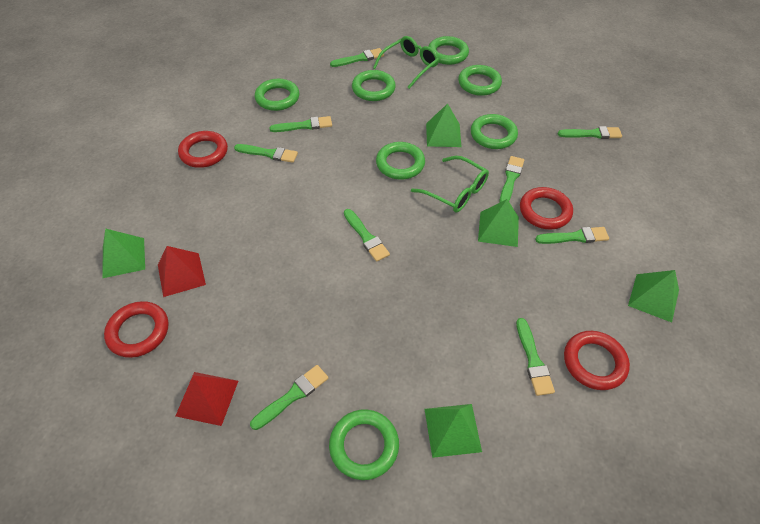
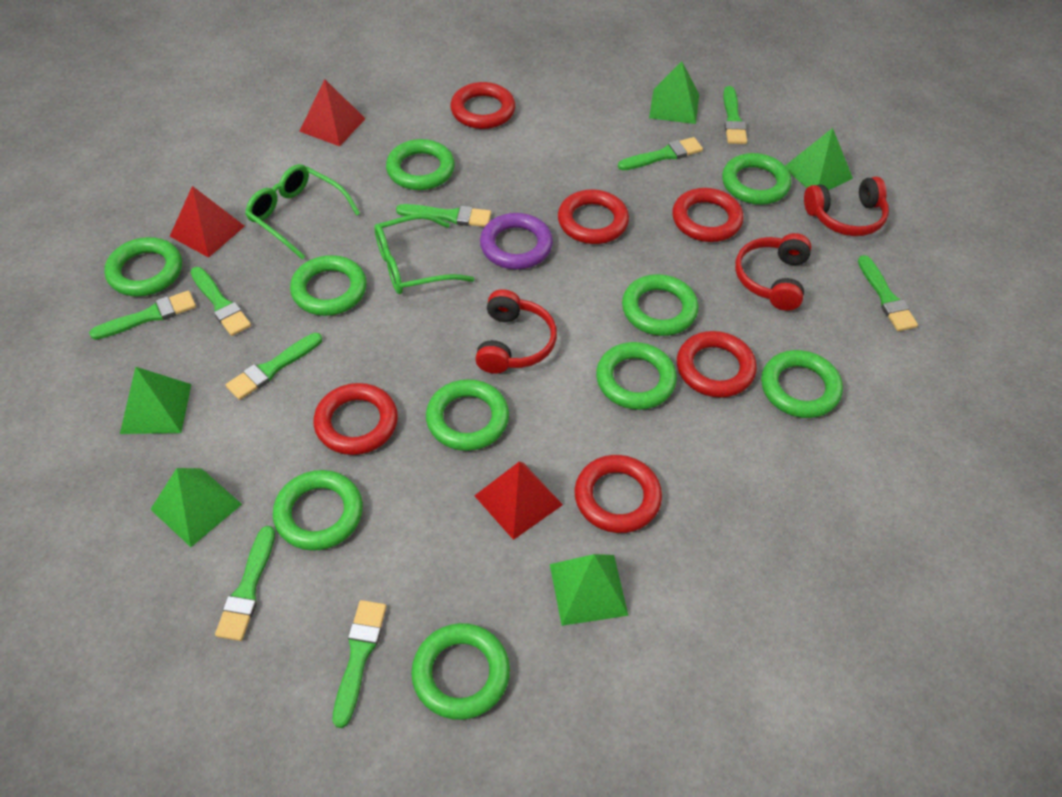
green ring: 7 -> 10
purple ring: 0 -> 1
red headphones: 0 -> 3
red pyramid: 2 -> 3
red ring: 4 -> 6

